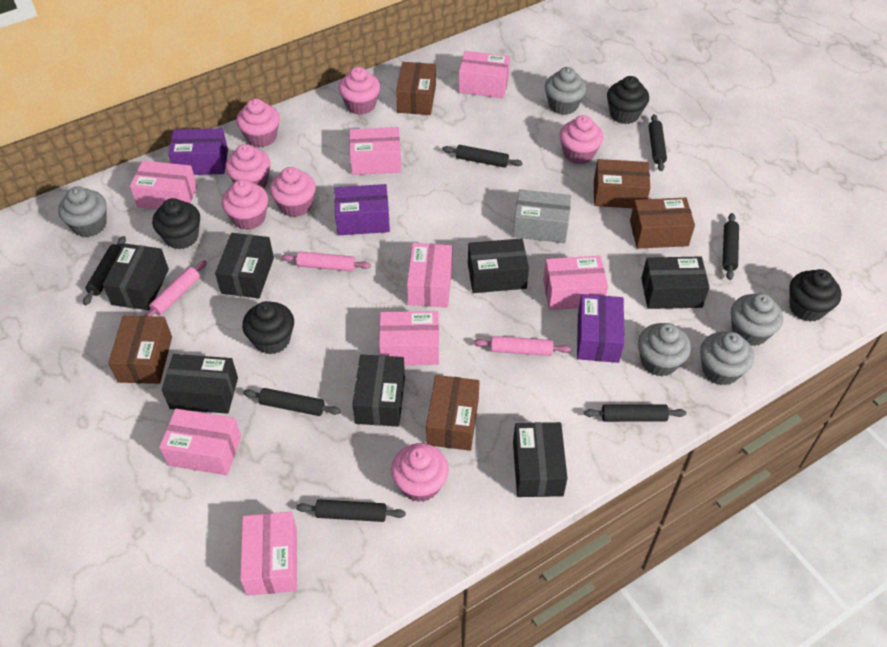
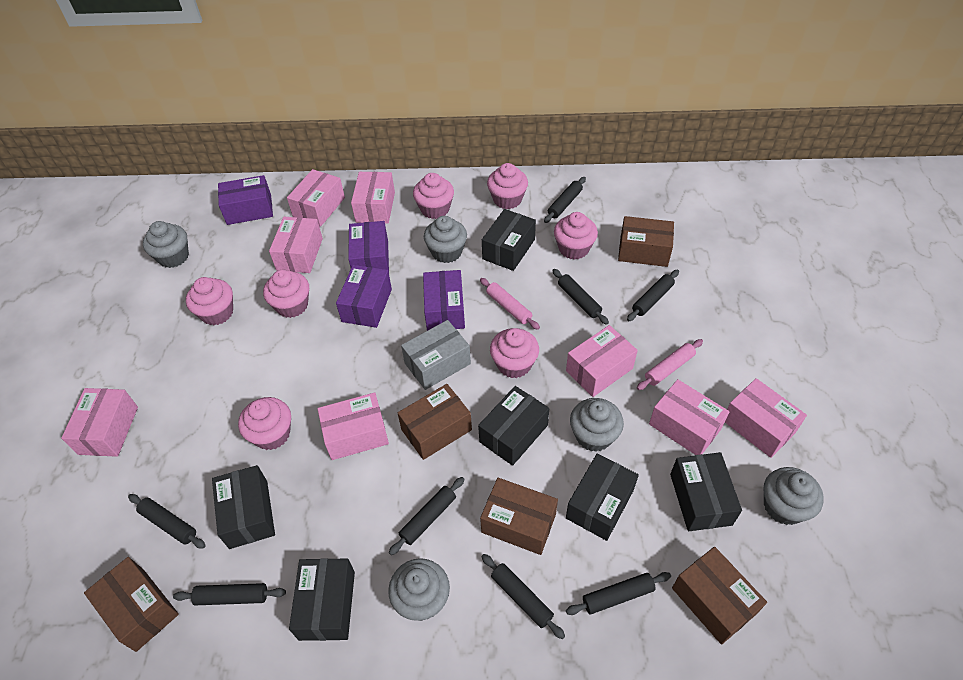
black box: 7 -> 6
black cupcake: 4 -> 0
black rolling pin: 7 -> 8
pink rolling pin: 3 -> 2
purple box: 3 -> 4

